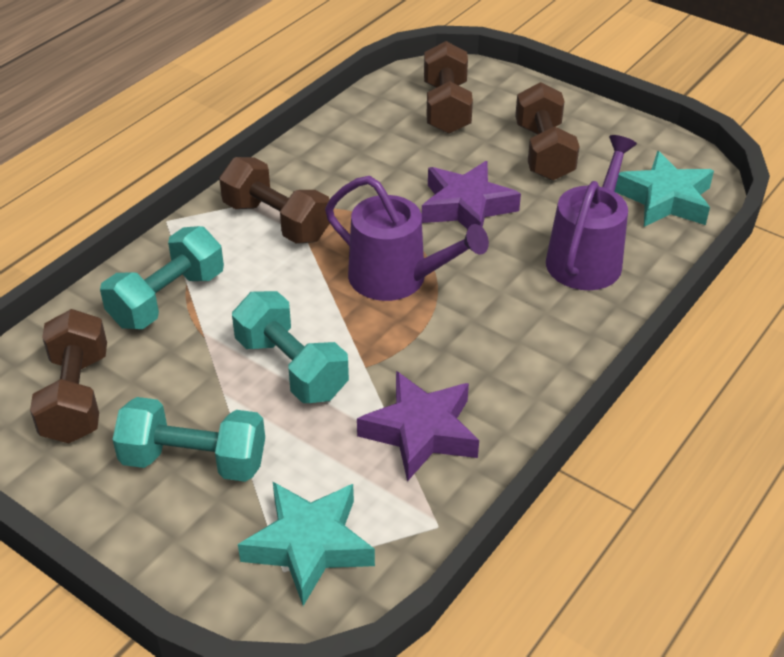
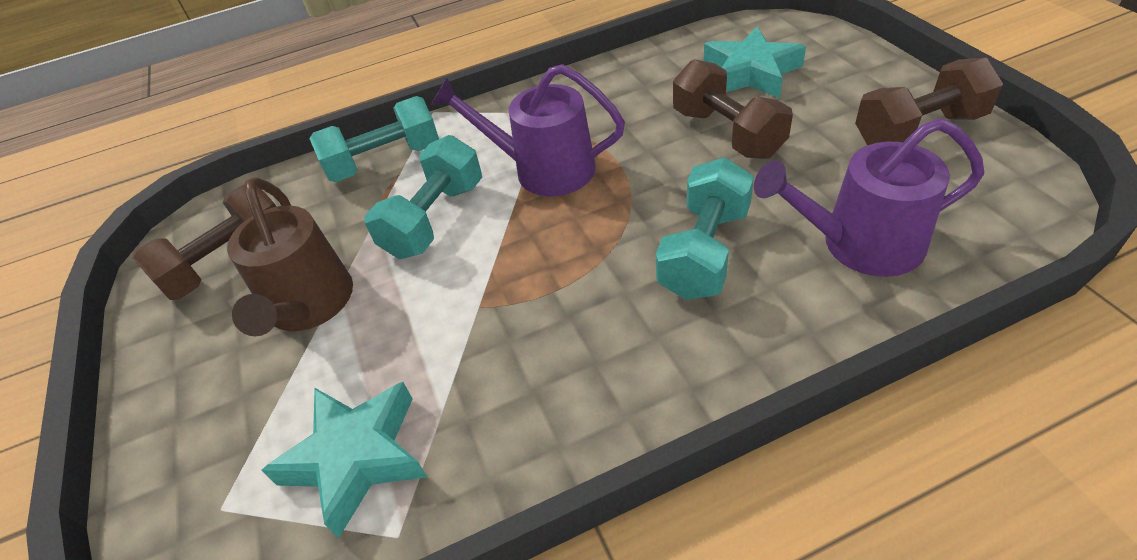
brown dumbbell: 4 -> 3
brown watering can: 0 -> 1
purple star: 2 -> 0

